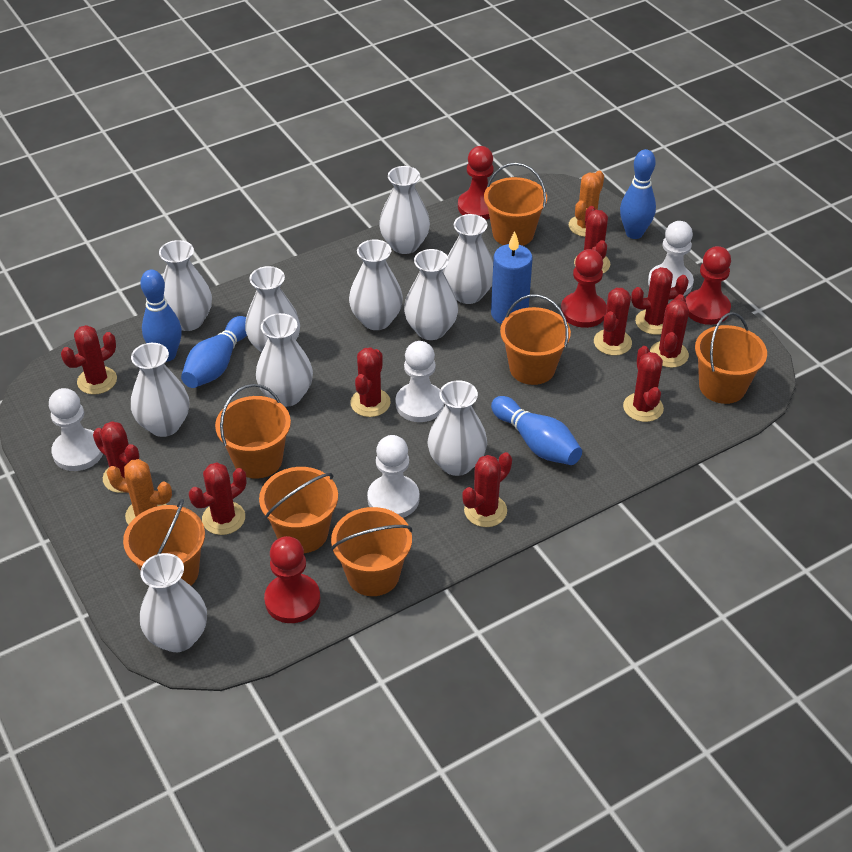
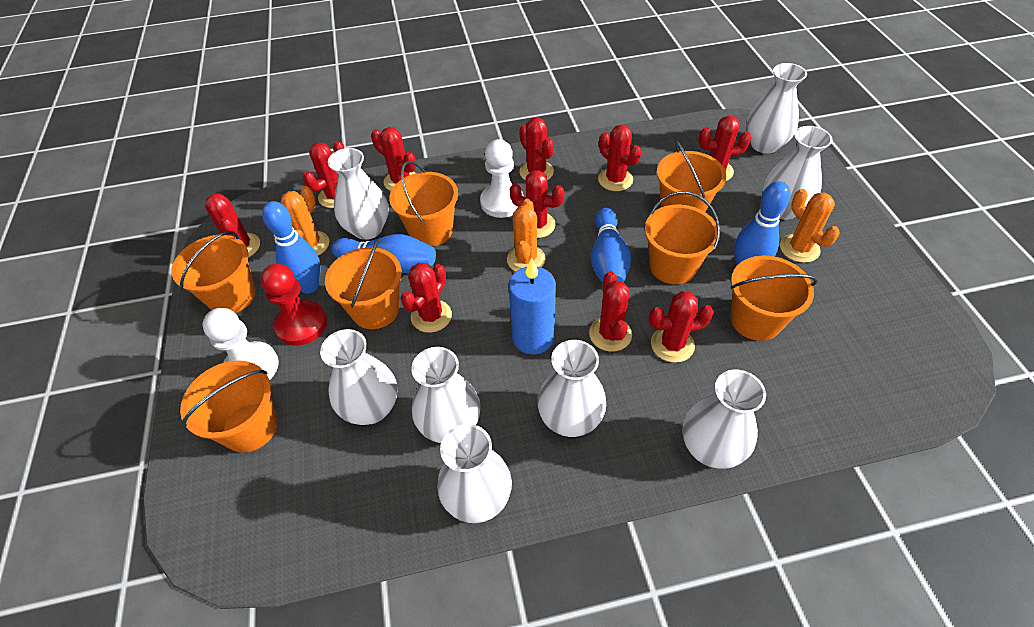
orange cactus: 2 -> 3
red pawn: 4 -> 1
white pawn: 4 -> 2
white vase: 10 -> 8

